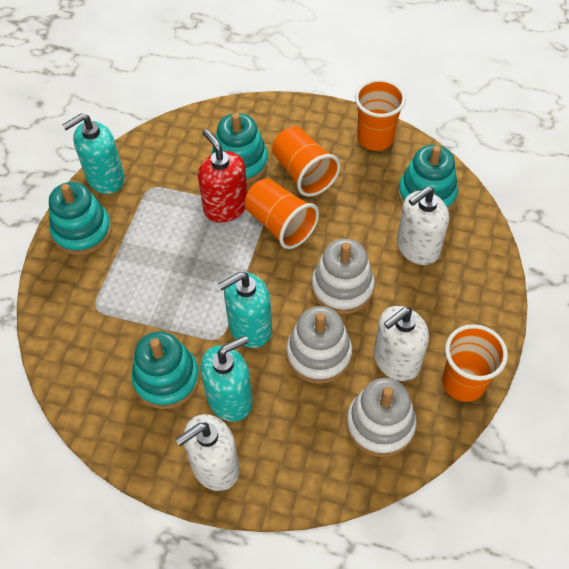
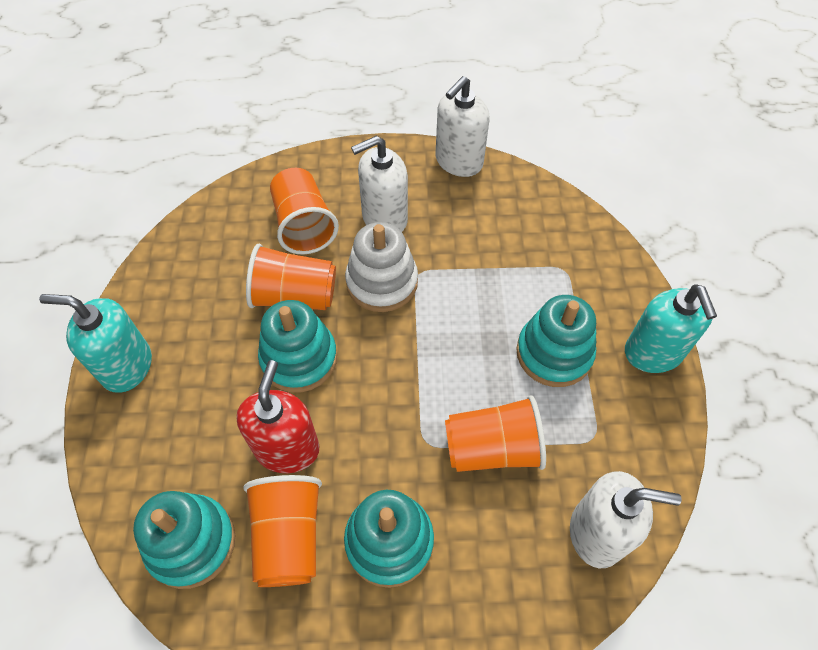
turquoise soap dispenser: 3 -> 2
white stacking toy: 3 -> 1

